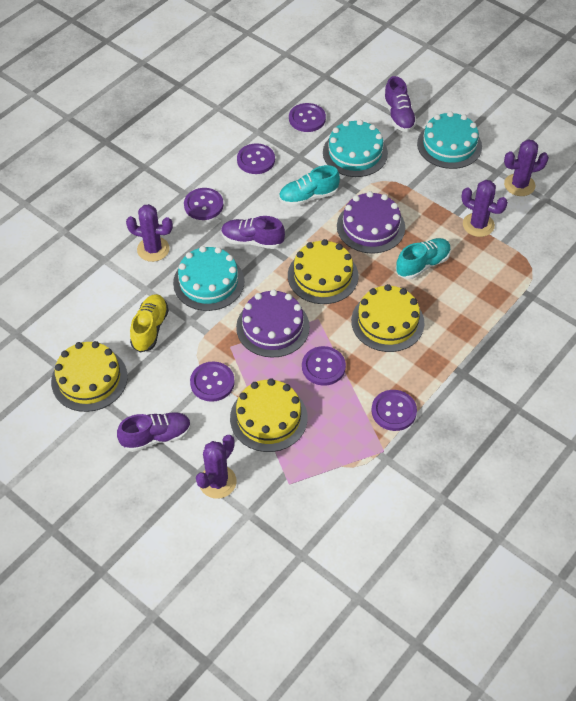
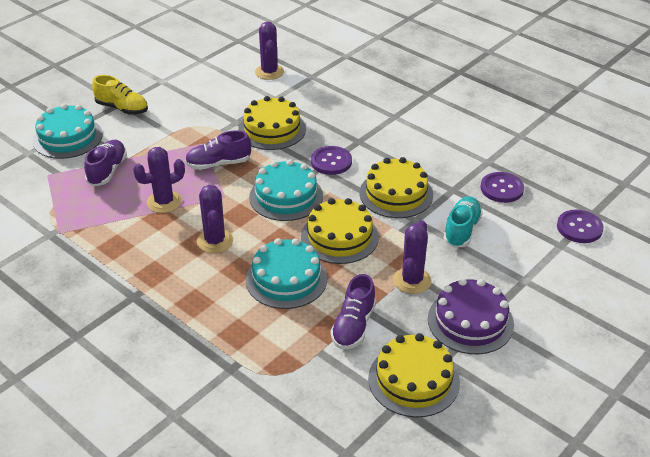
purple button: 6 -> 3
purple cake: 2 -> 1
turquoise shoe: 2 -> 1

